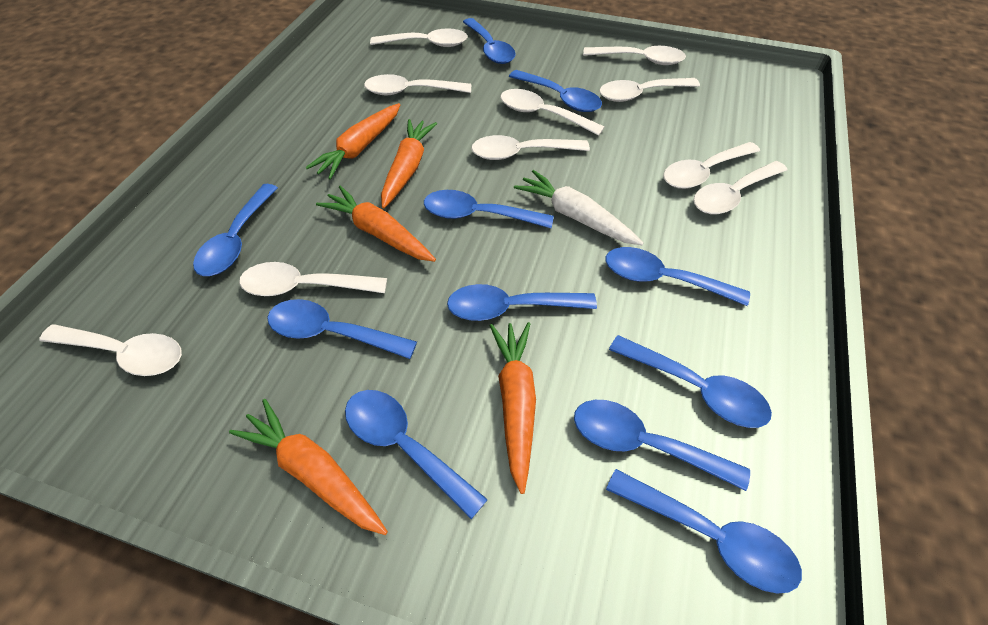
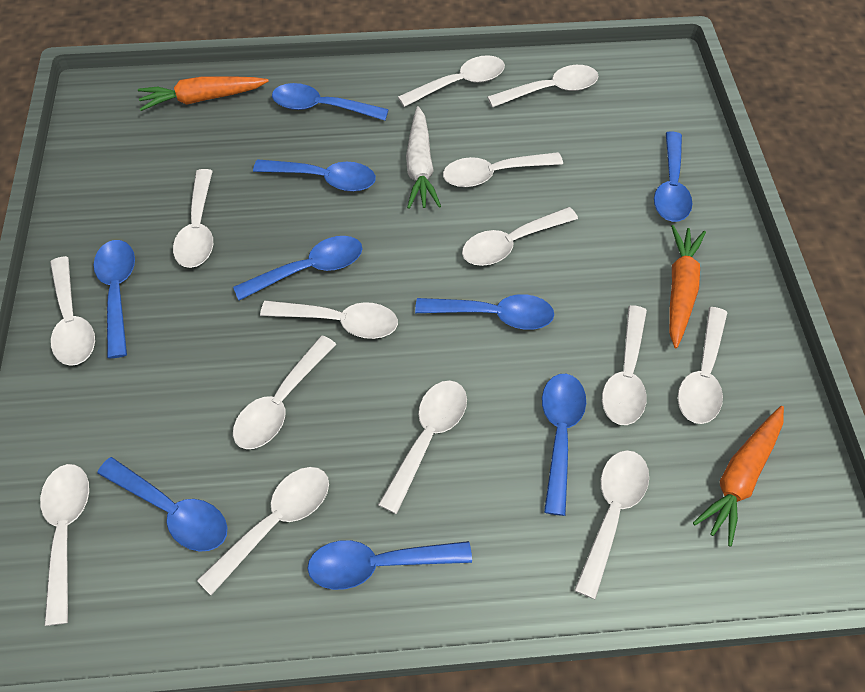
blue spoon: 11 -> 9
orange carrot: 5 -> 3
white spoon: 10 -> 14

